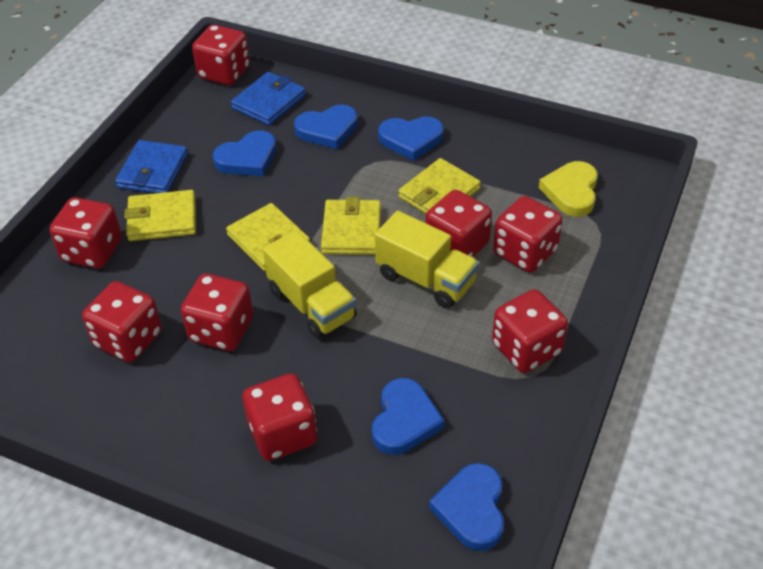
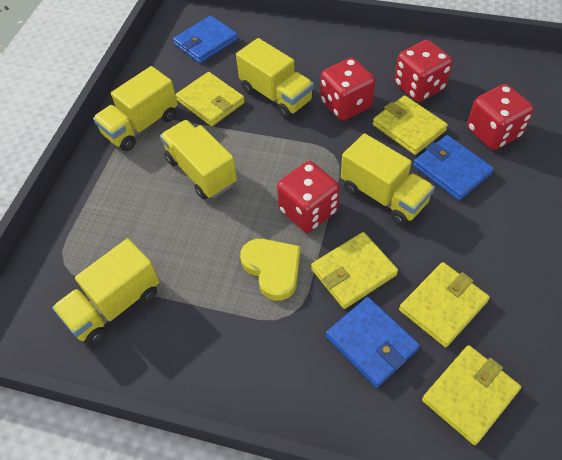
blue heart: 5 -> 0
blue wallet: 2 -> 3
red dice: 8 -> 4
yellow truck: 2 -> 5
yellow wallet: 4 -> 5

